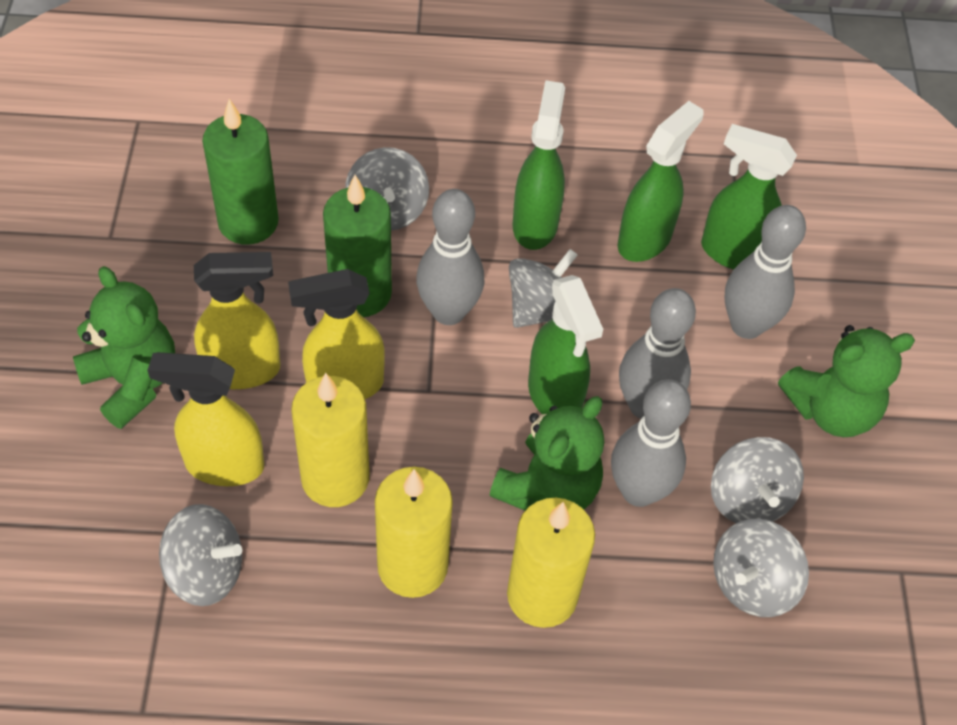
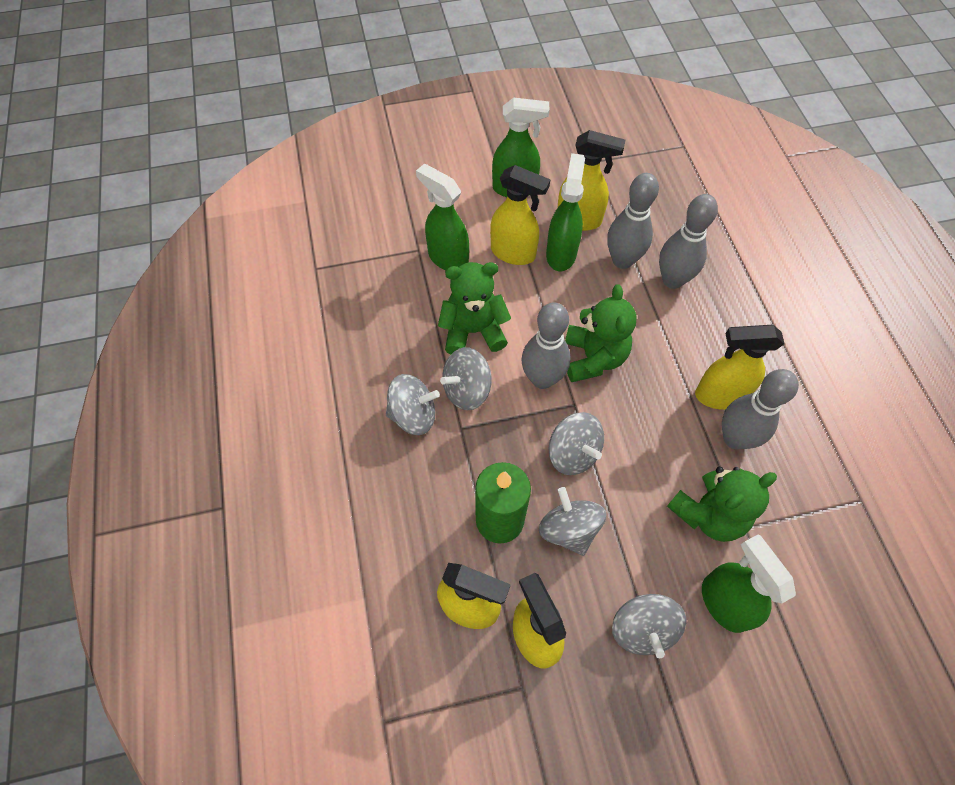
green candle: 2 -> 1
yellow candle: 3 -> 0
yellow spray bottle: 3 -> 5

